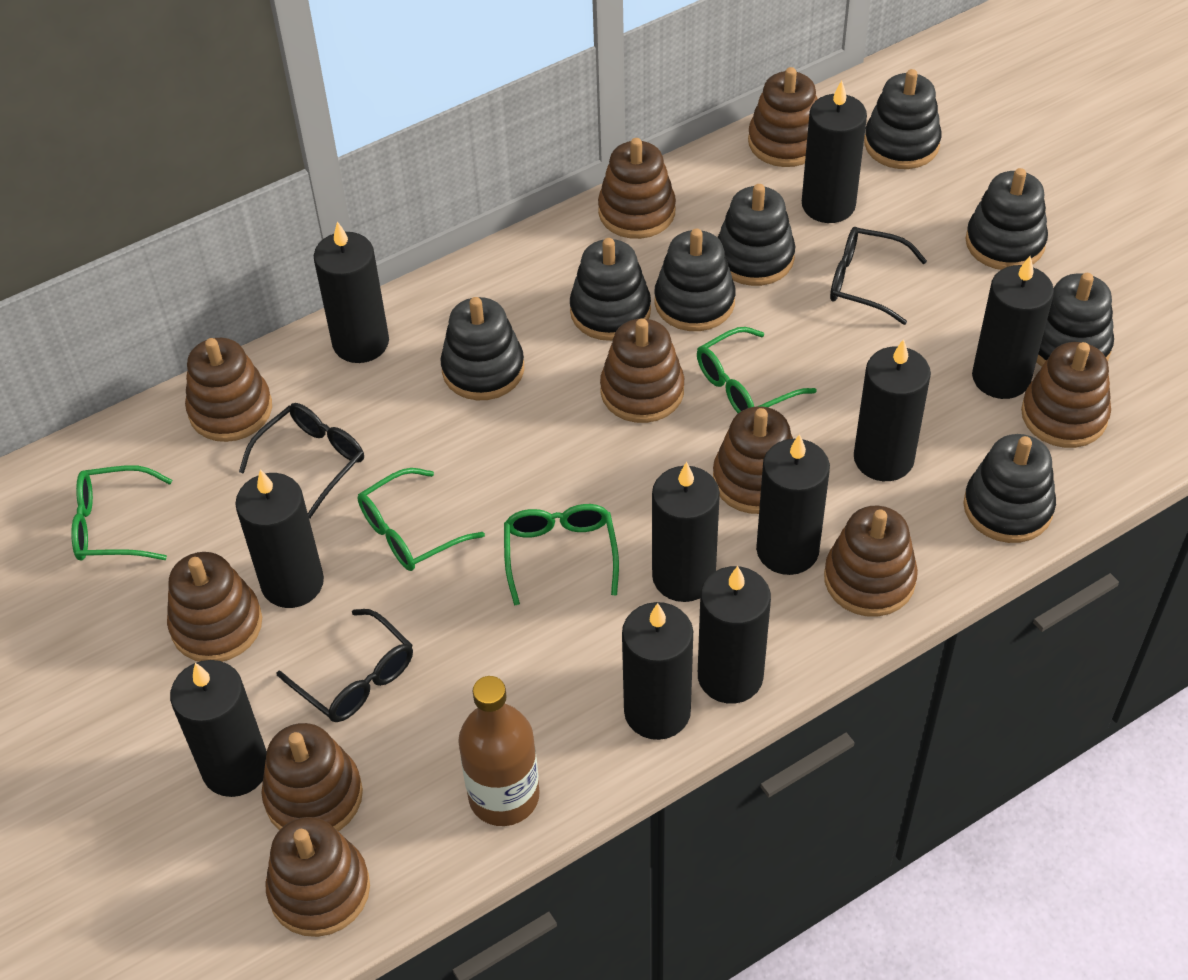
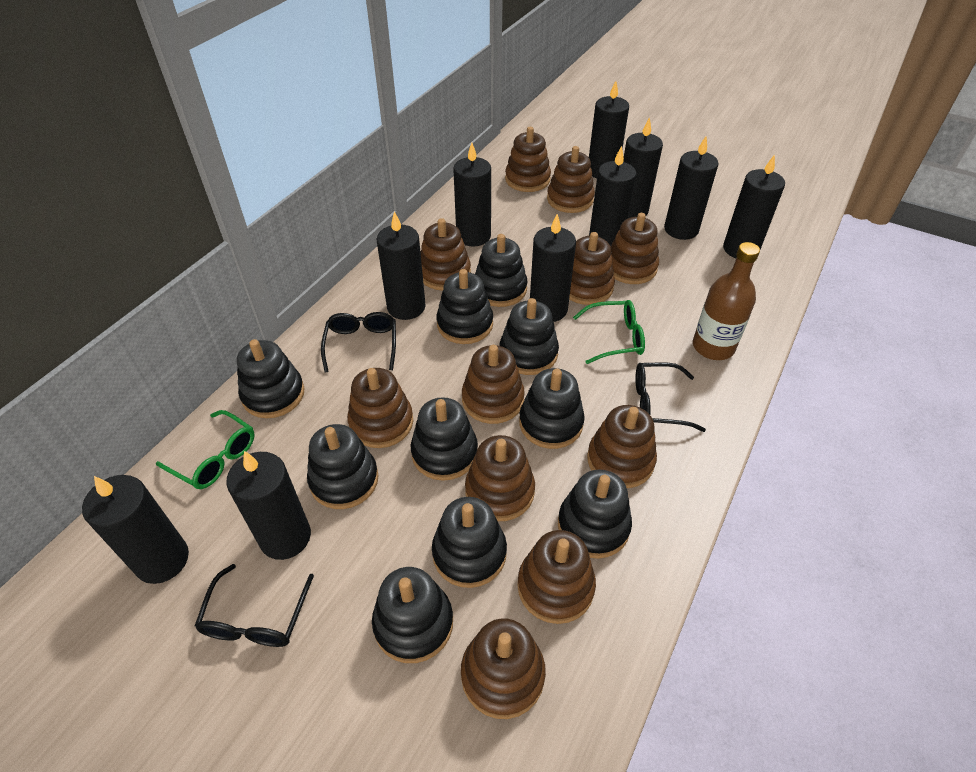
black stacking toy: 8 -> 10
brown stacking toy: 10 -> 11
green glasses: 4 -> 2

